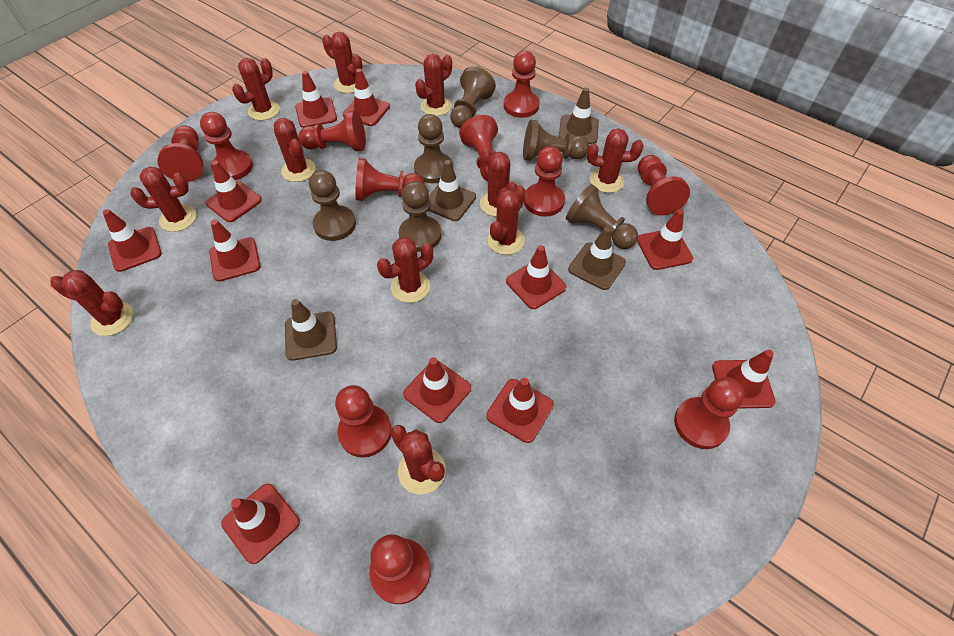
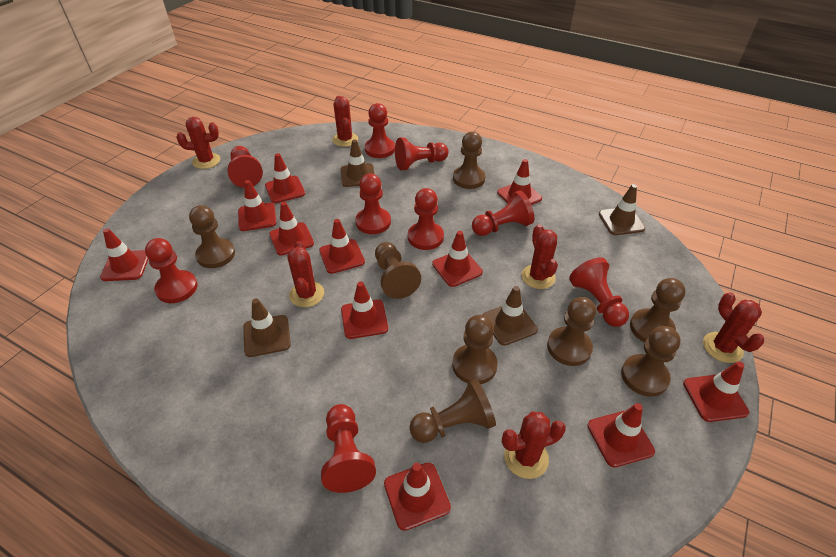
brown pawn: 6 -> 8
red cactus: 11 -> 6
red pawn: 11 -> 9

